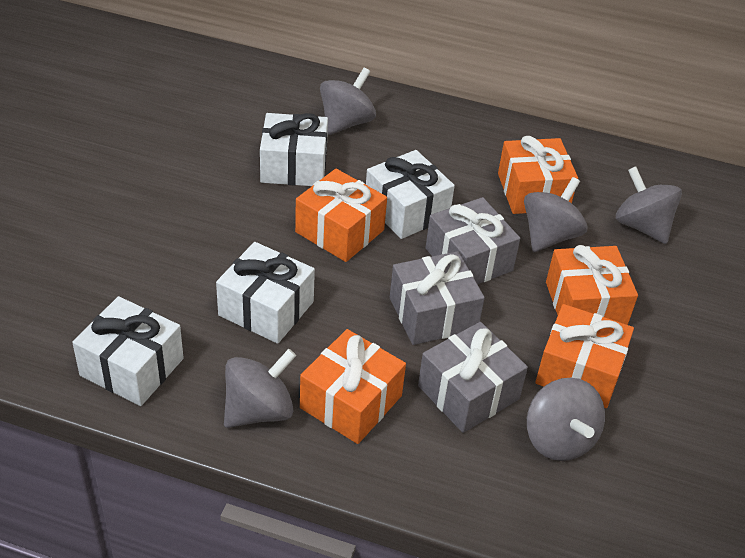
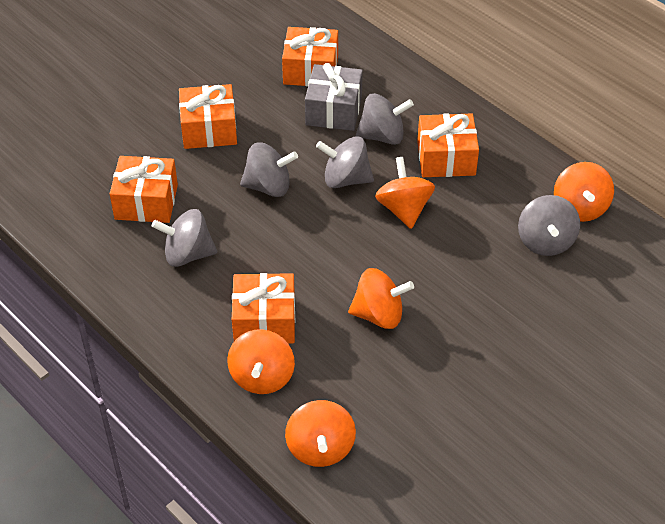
grey gift: 3 -> 1
orange spinning top: 0 -> 5
white gift: 4 -> 0

